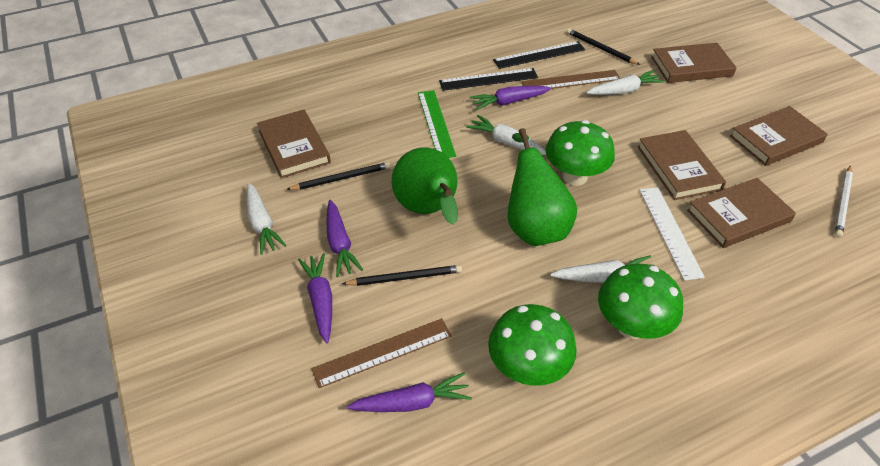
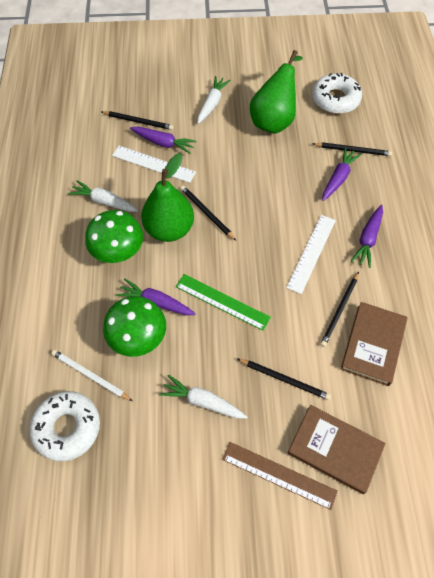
black pencil: 3 -> 5
black ruler: 2 -> 0
brown book: 5 -> 2
brown ruler: 2 -> 1
green mushroom: 3 -> 2
white carrot: 4 -> 3
white donut: 0 -> 2
white ruler: 1 -> 2

